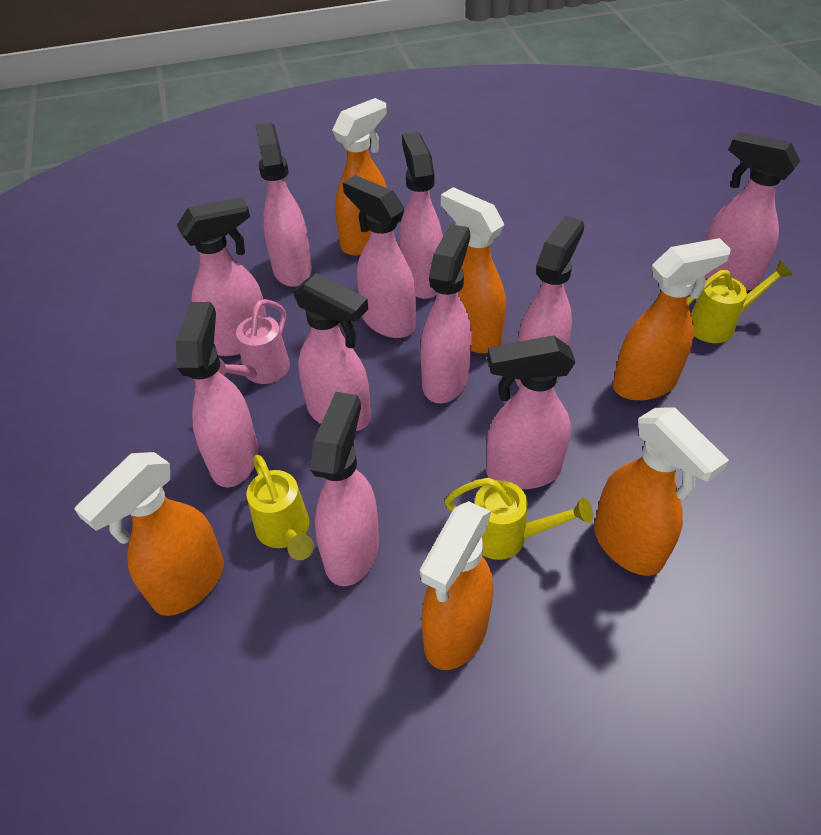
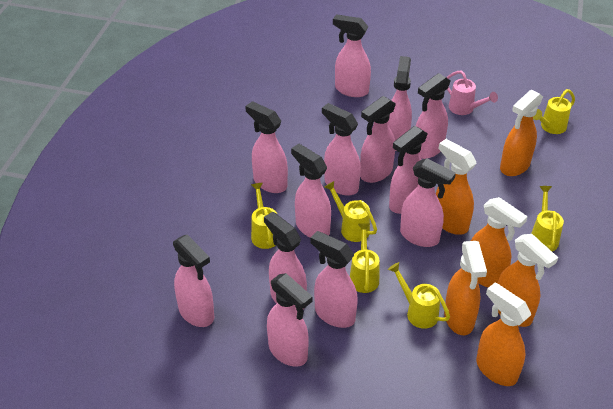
pink spray bottle: 11 -> 13
yellow watering can: 3 -> 6

